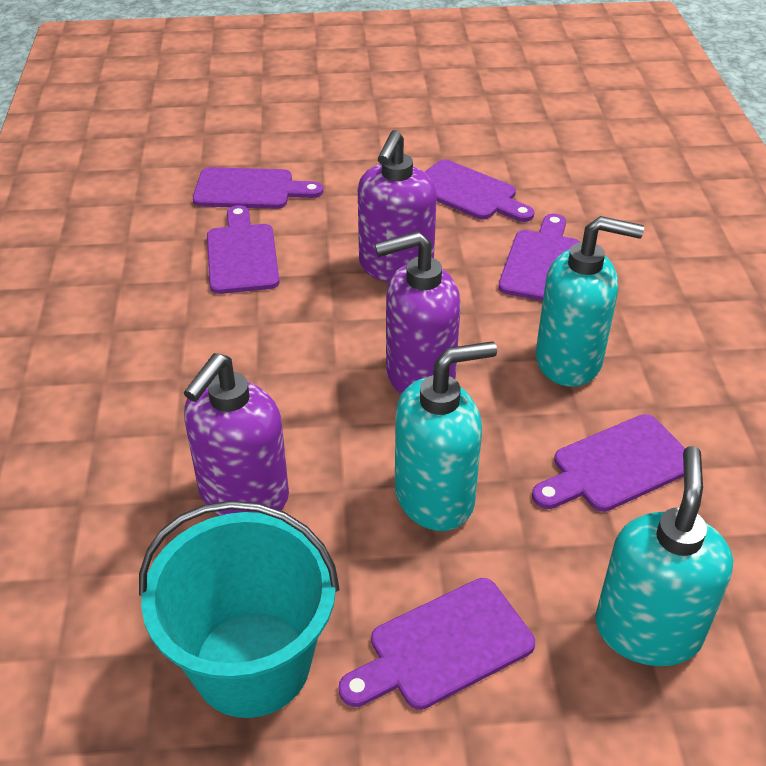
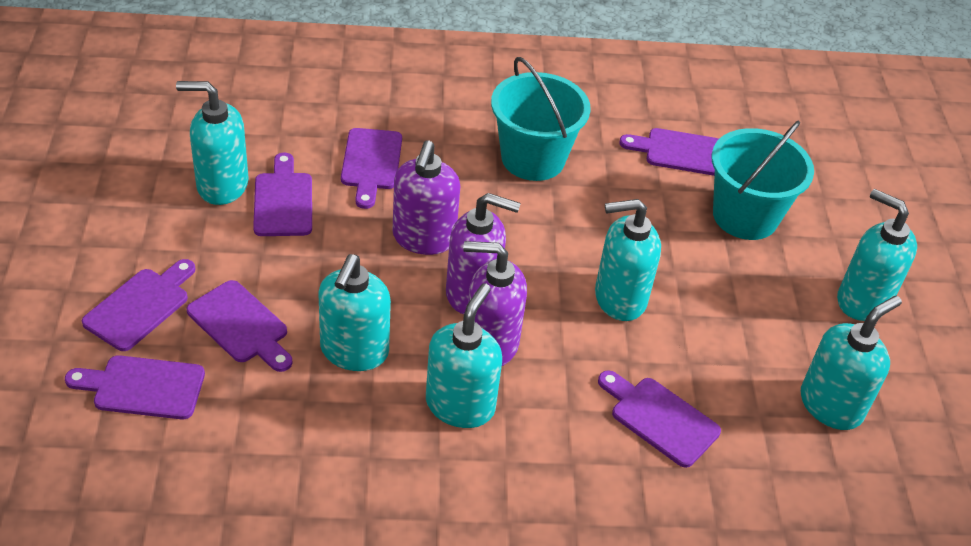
purple cutting board: 6 -> 7
turquoise bucket: 1 -> 2
turquoise soap dispenser: 3 -> 6

